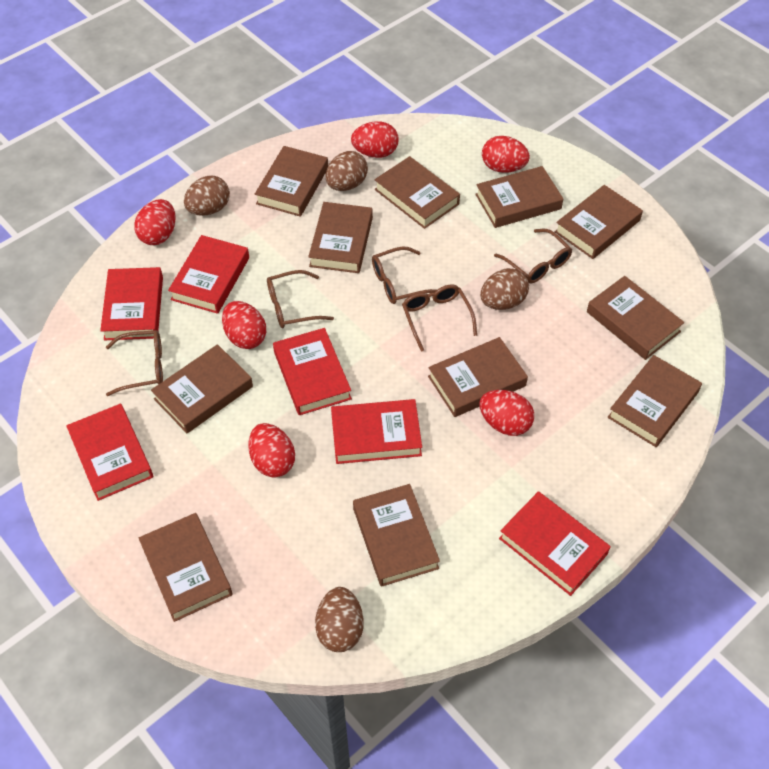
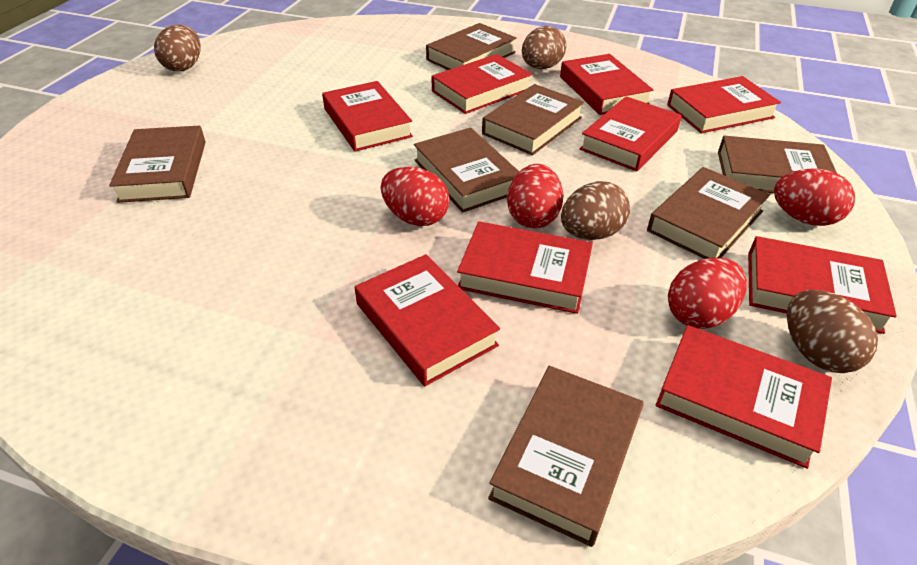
brown book: 11 -> 7
brown glasses: 5 -> 0
red book: 6 -> 9
red egg: 6 -> 4

